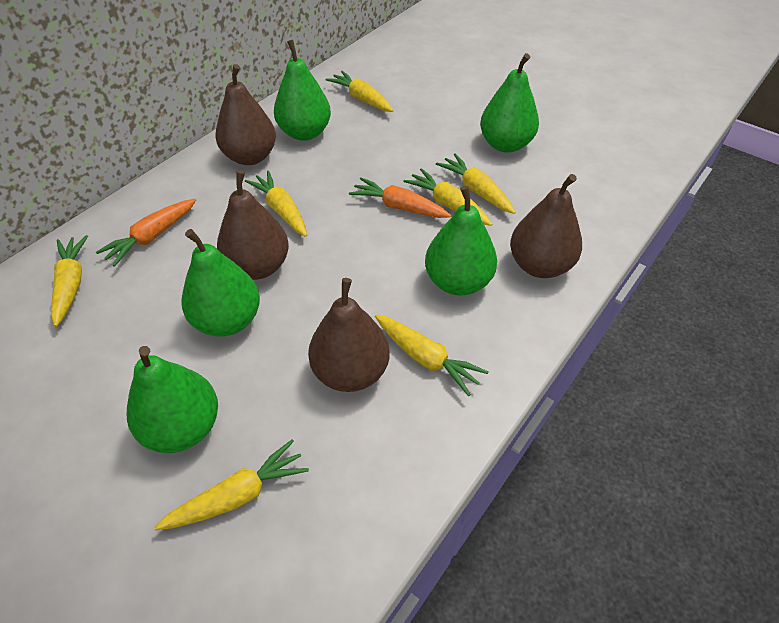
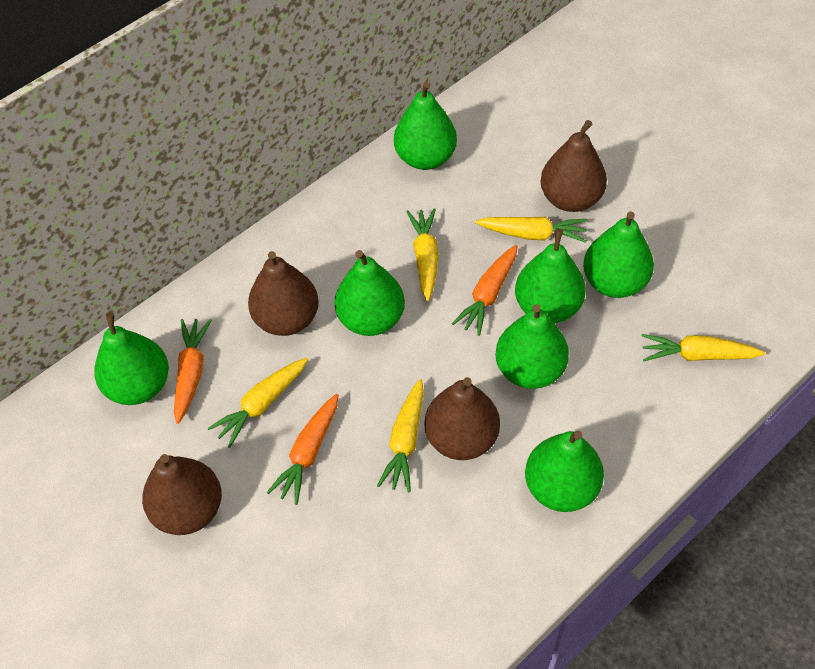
green pear: 5 -> 7
orange carrot: 2 -> 3
yellow carrot: 7 -> 5

